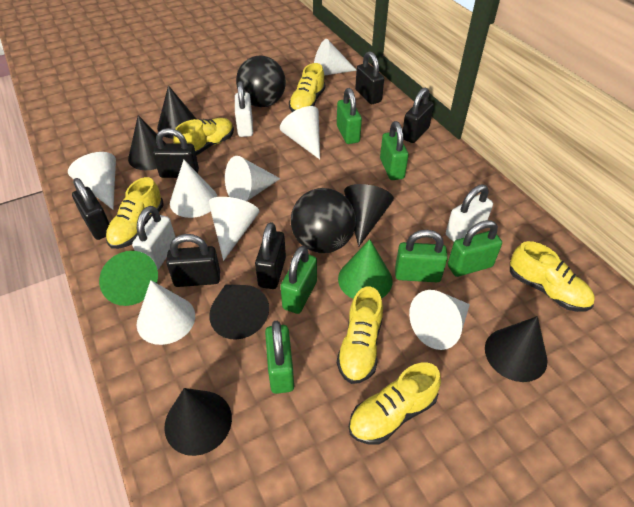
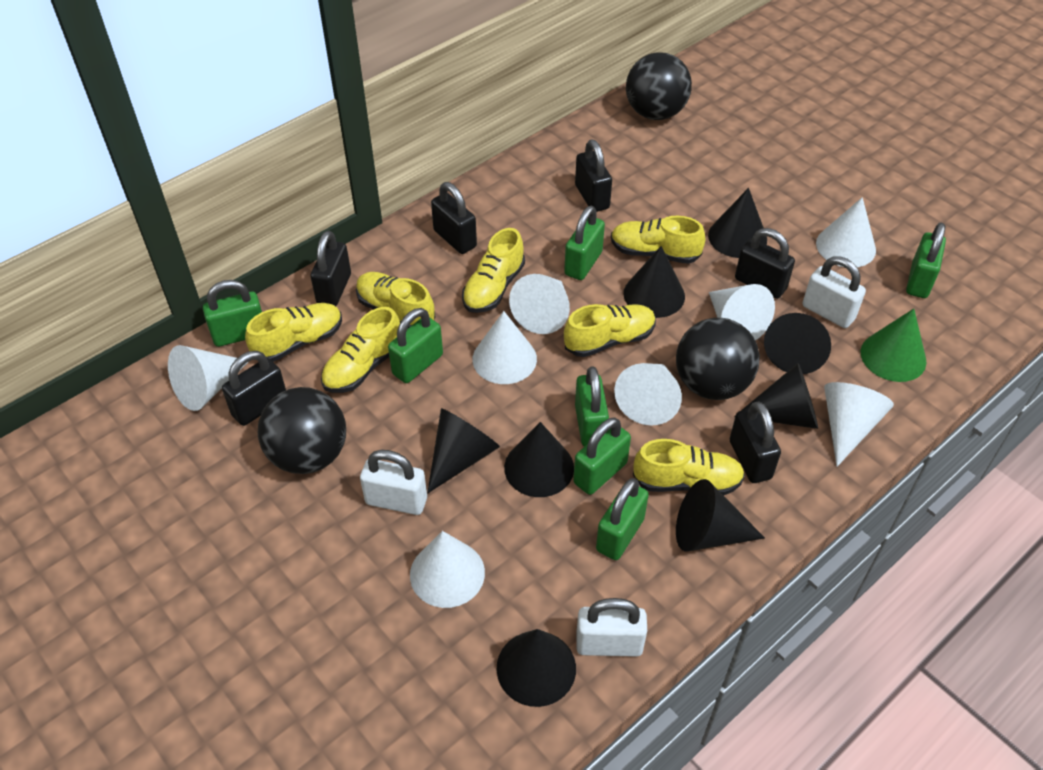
black ball: 2 -> 3
black cone: 6 -> 8
green cone: 2 -> 1
green padlock: 6 -> 7
yellow shoe: 6 -> 7

